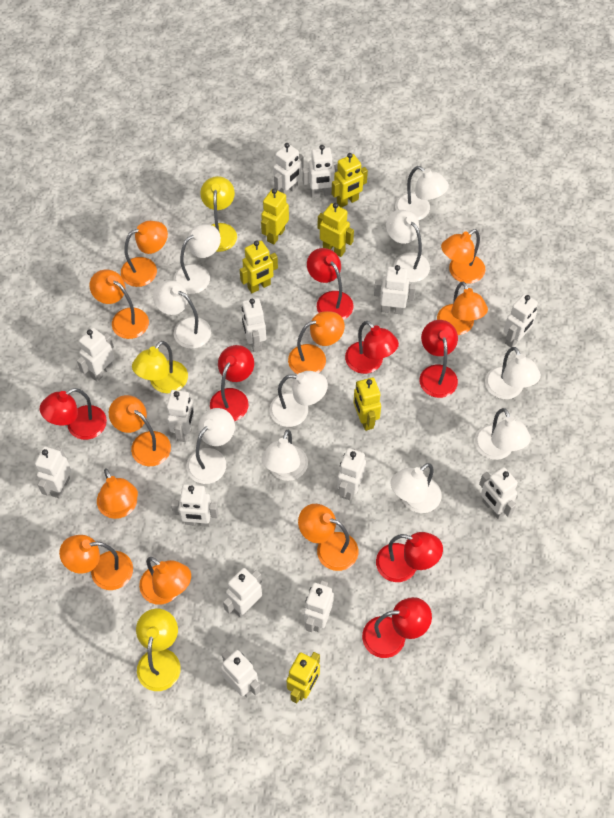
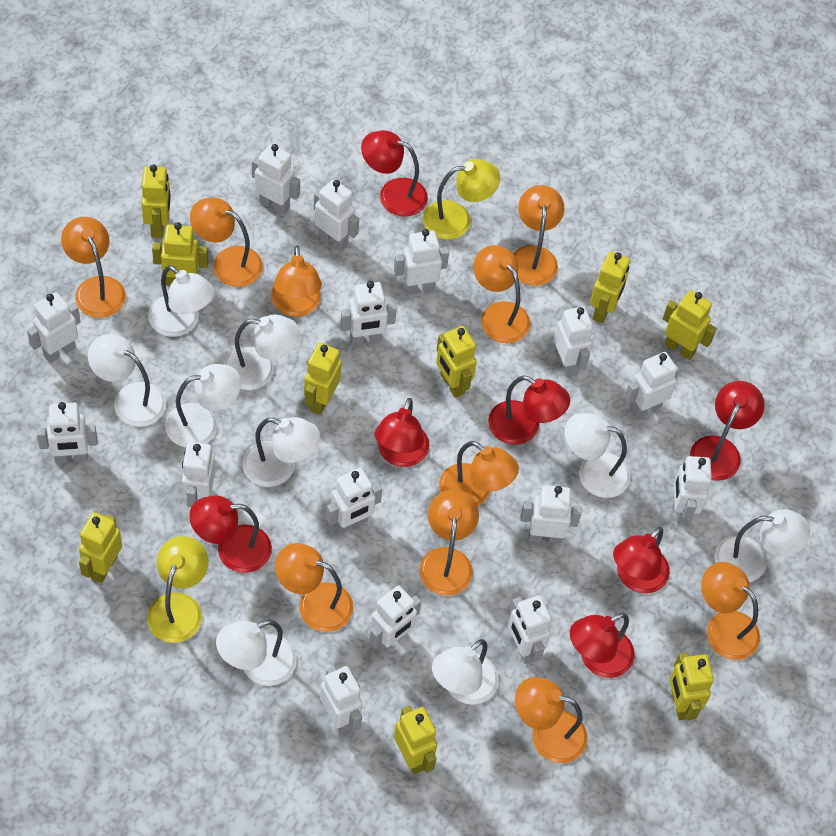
white lamp: 10 -> 9
white robot: 14 -> 15
yellow lamp: 3 -> 2
yellow robot: 6 -> 9

